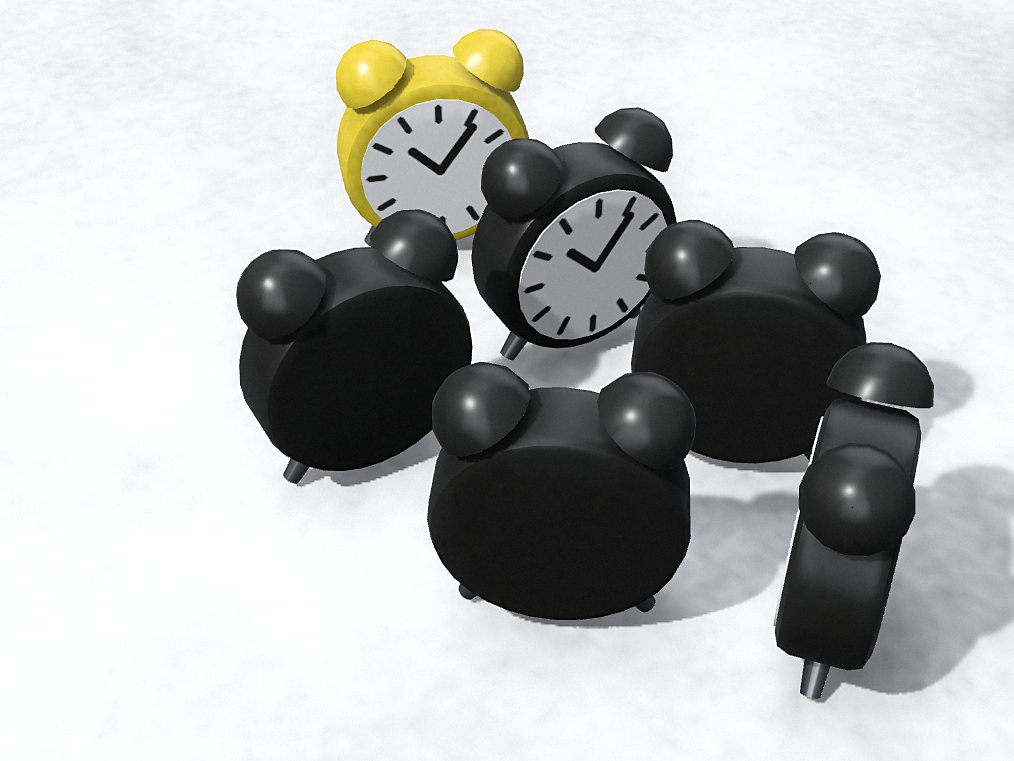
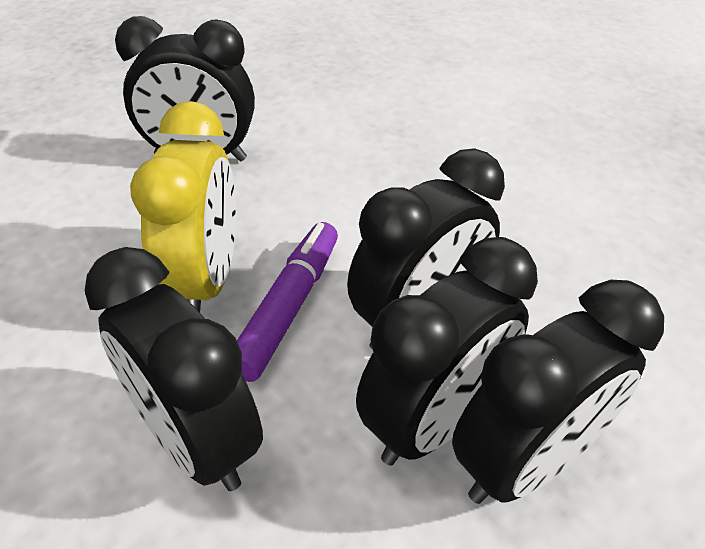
purple marker: 0 -> 1

